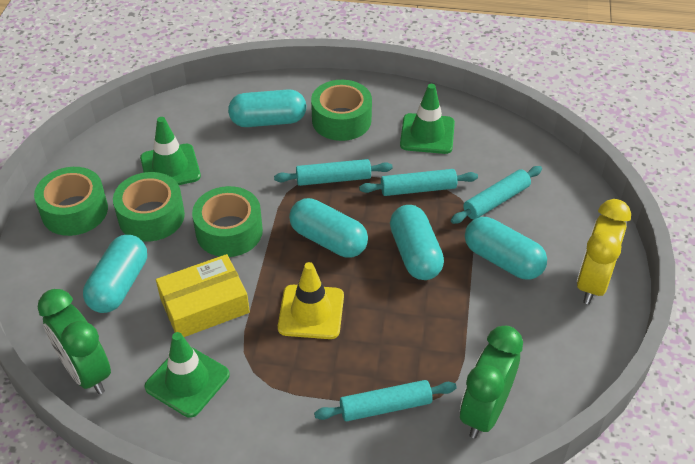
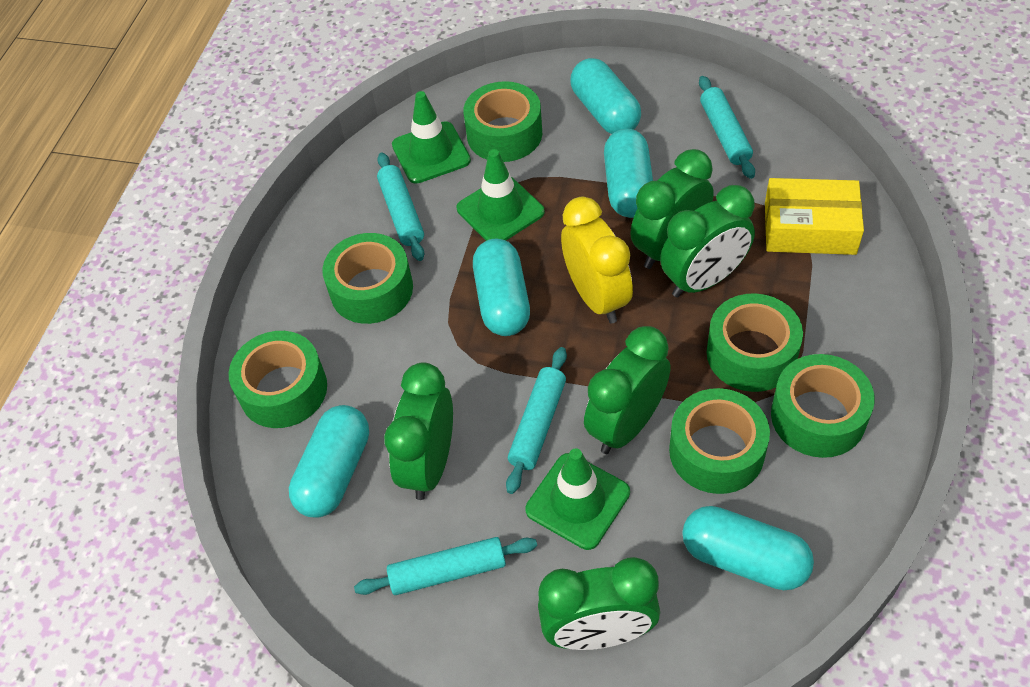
green clock: 2 -> 5
green tape: 4 -> 6
yellow traffic cone: 1 -> 0

